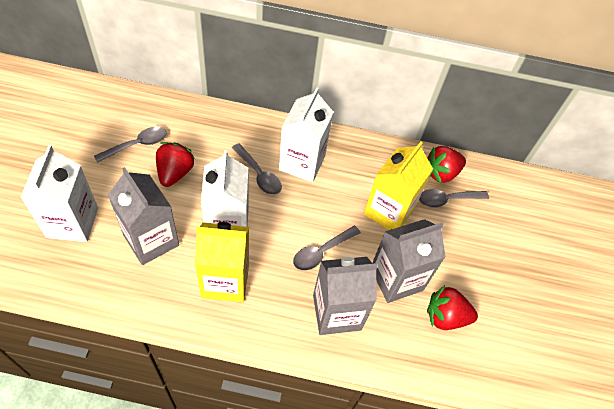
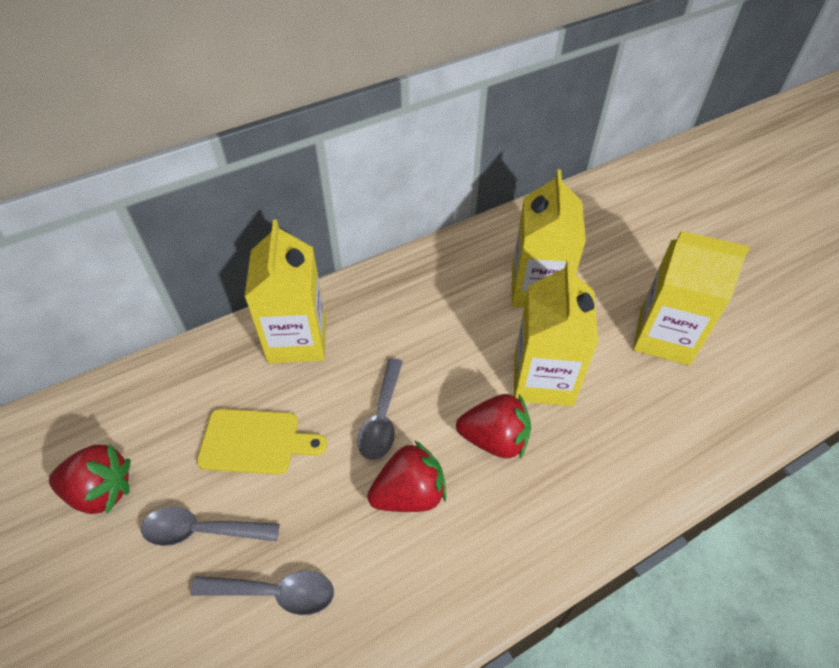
grey carton: 3 -> 0
grey spoon: 4 -> 3
white carton: 3 -> 0
yellow carton: 2 -> 4
yellow cutting board: 0 -> 1

